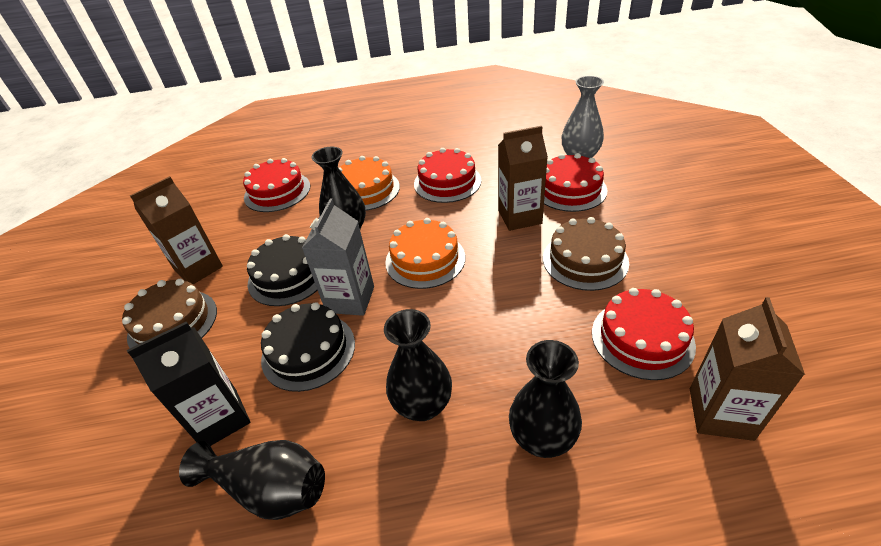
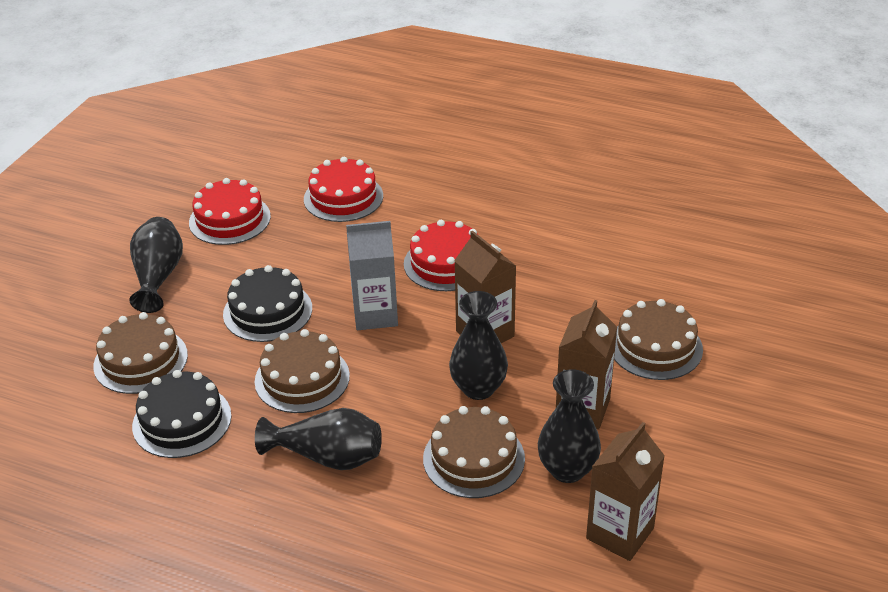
black carton: 1 -> 0
brown cake: 2 -> 4
grey vase: 1 -> 0
orange cake: 2 -> 0
red cake: 4 -> 3

